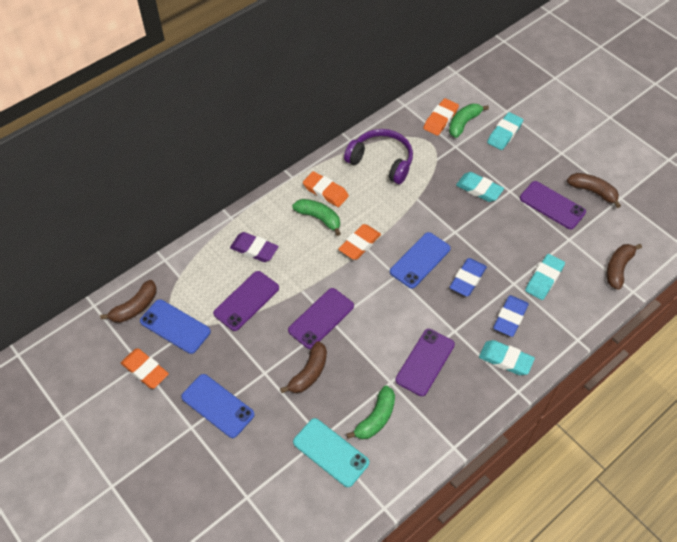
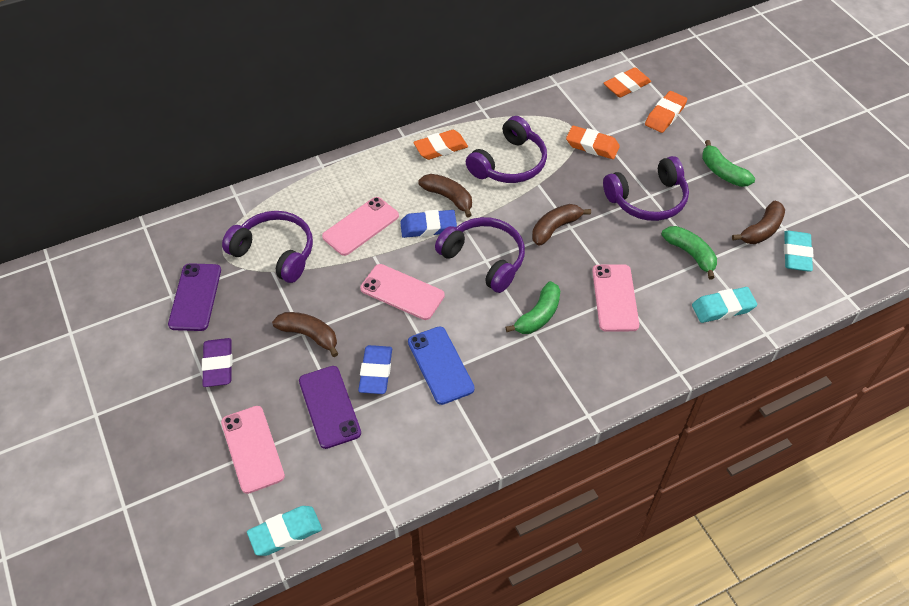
blue phone: 3 -> 1
pink phone: 0 -> 4
purple headphones: 1 -> 4
purple phone: 4 -> 2
turquoise eraser: 4 -> 3
turquoise phone: 1 -> 0

